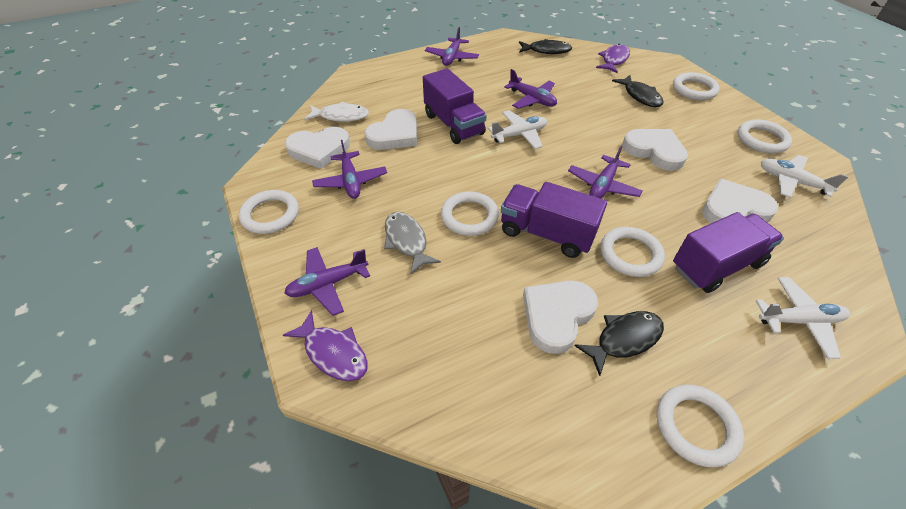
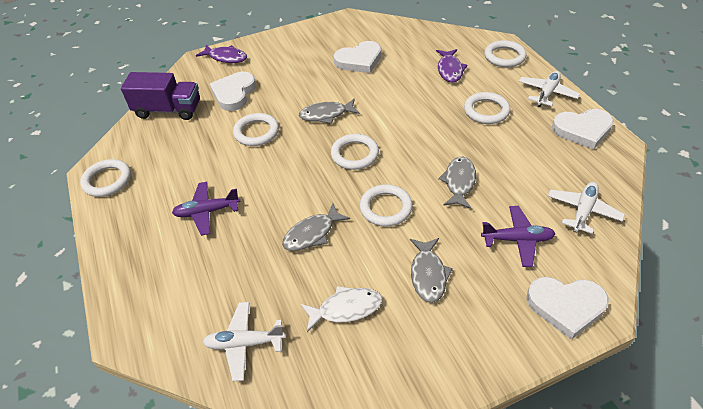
black fish: 3 -> 0
grey fish: 1 -> 4
purple plane: 5 -> 2
purple truck: 3 -> 1
white heart: 5 -> 4

